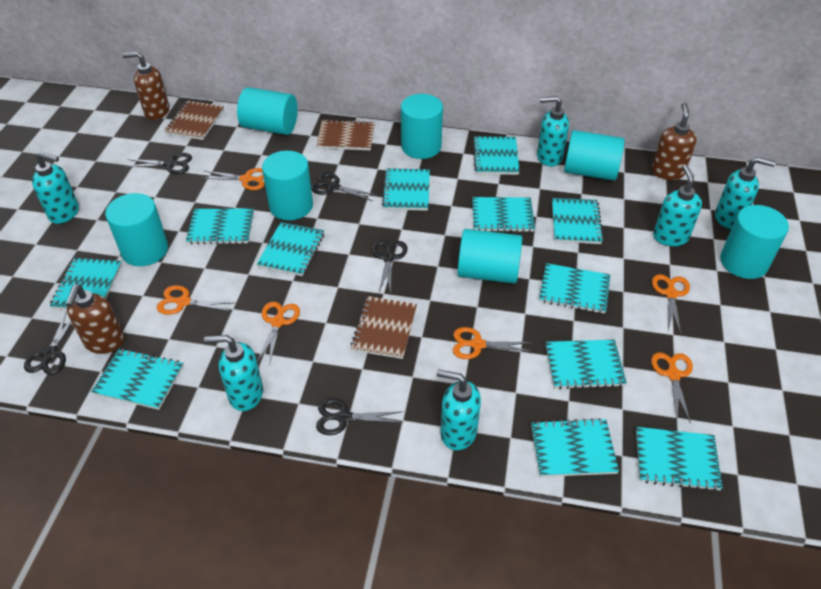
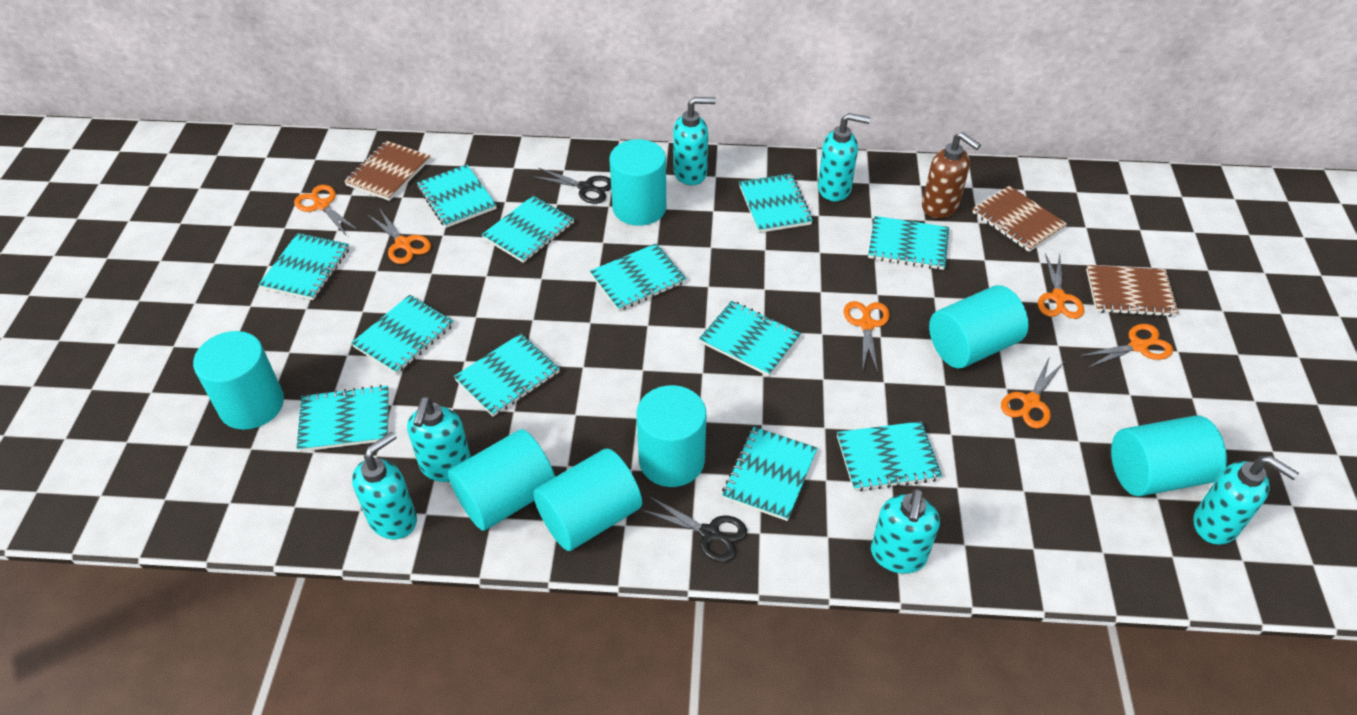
black scissors: 5 -> 2
brown soap dispenser: 3 -> 1

